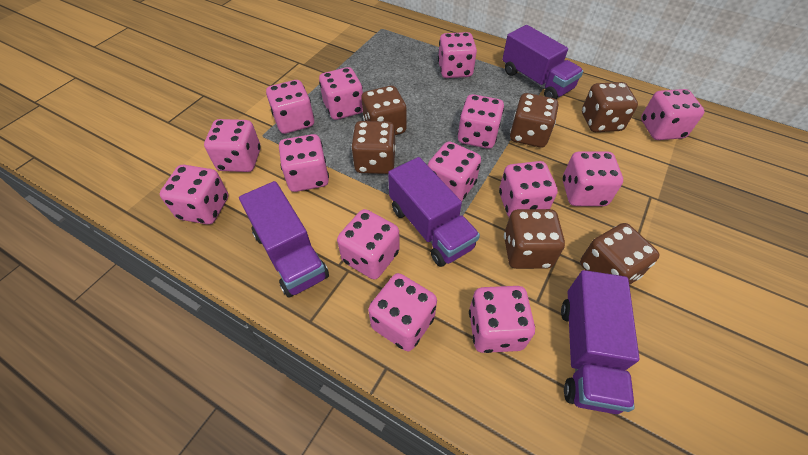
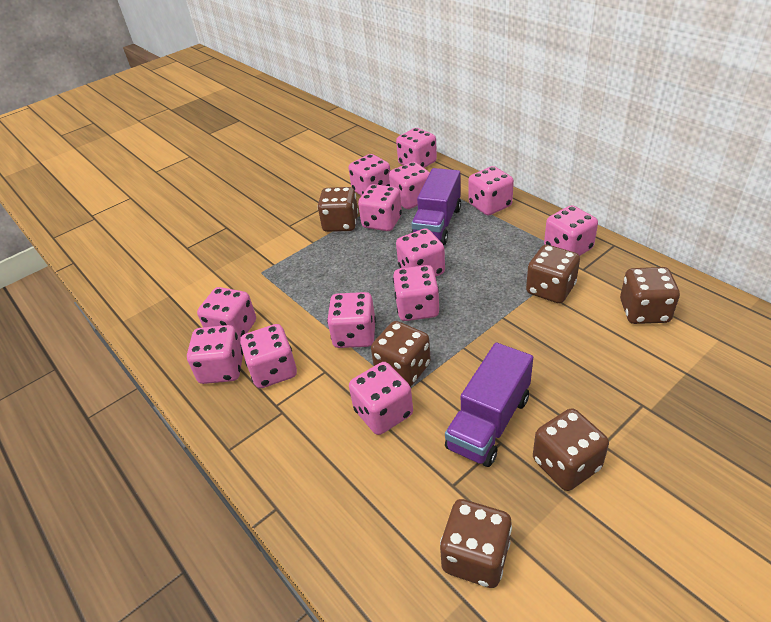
pink dice: 14 -> 13
purple truck: 4 -> 2

